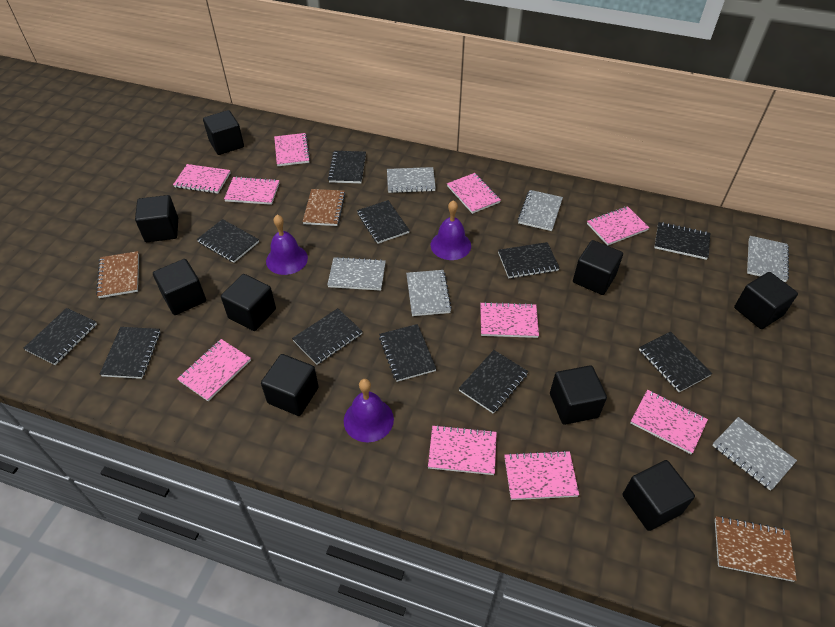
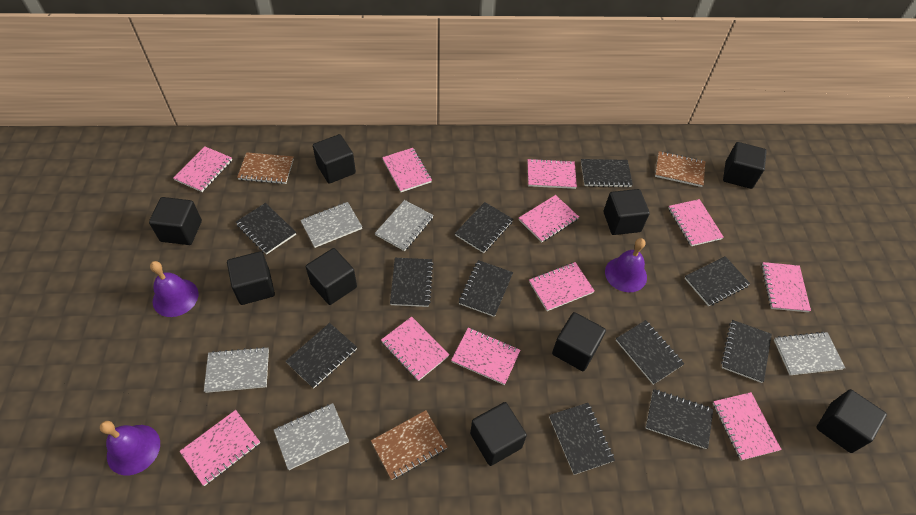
grey notebook: 6 -> 5
pink notebook: 10 -> 11

